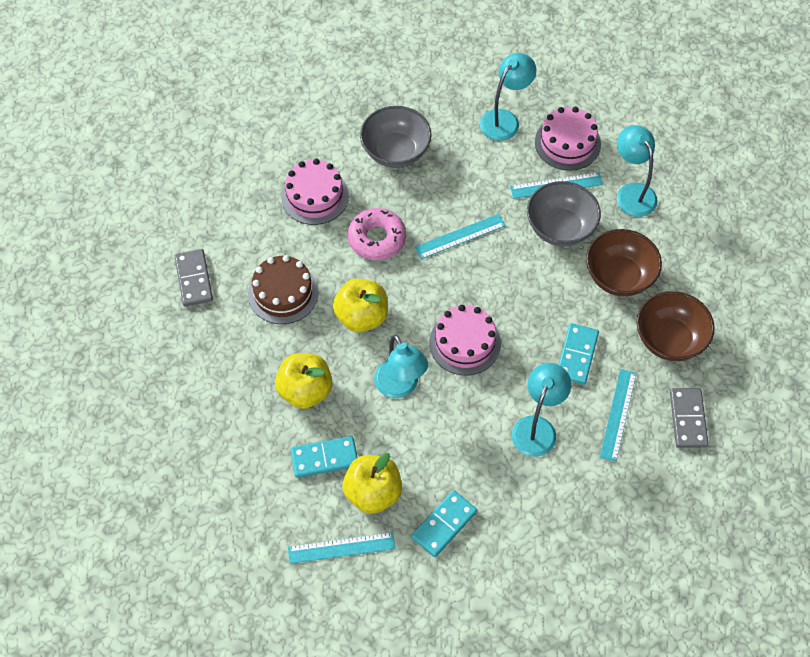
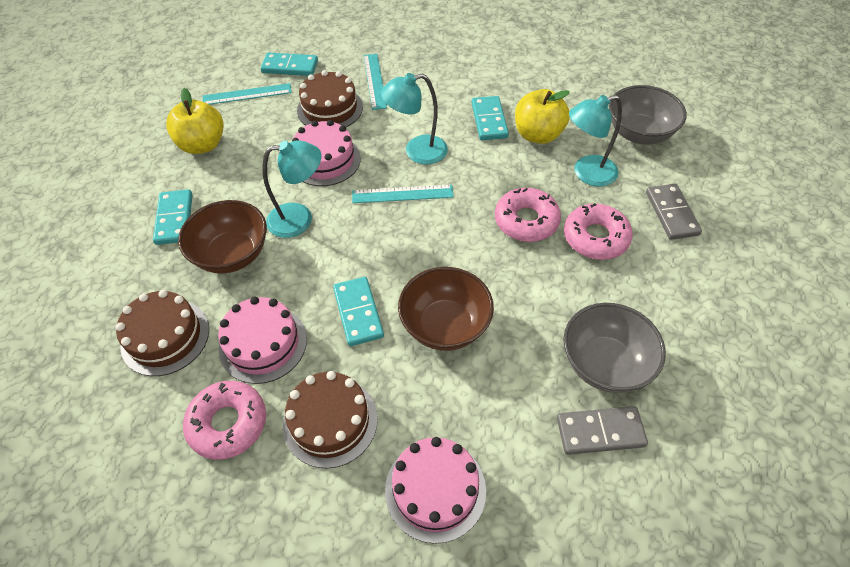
brown cake: 1 -> 3
pink donut: 1 -> 3
turquoise domino: 3 -> 4
turquoise lamp: 4 -> 3
turquoise ruler: 4 -> 3
yellow apple: 3 -> 2

